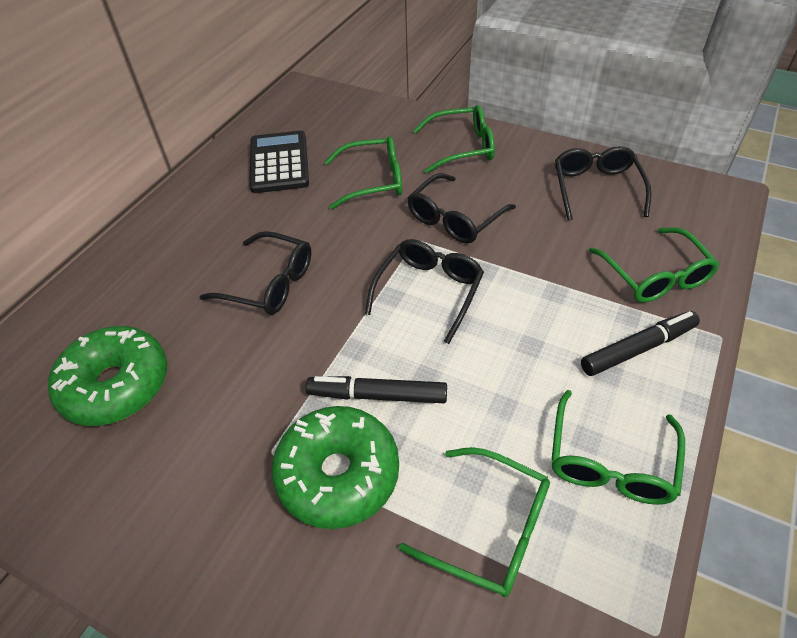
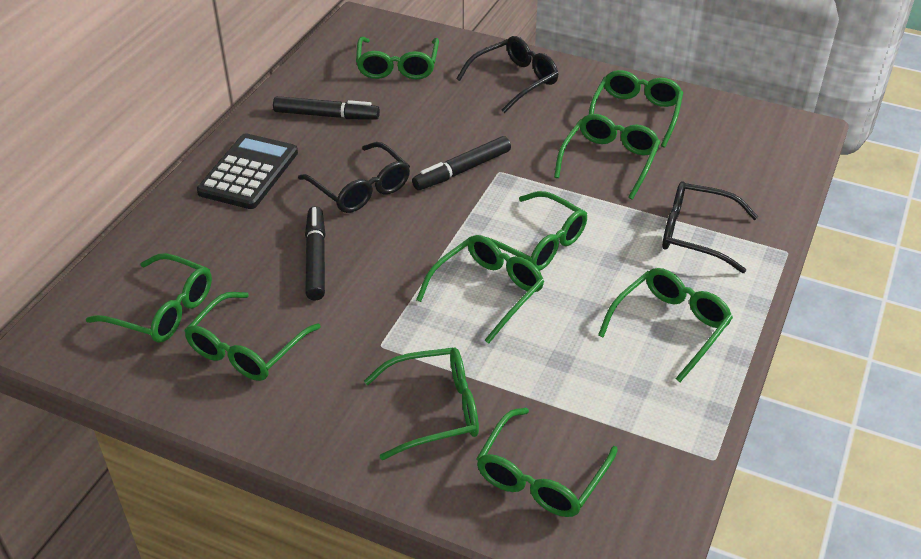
black glasses: 4 -> 3
black marker: 2 -> 3
green donut: 2 -> 0
green glasses: 5 -> 10

